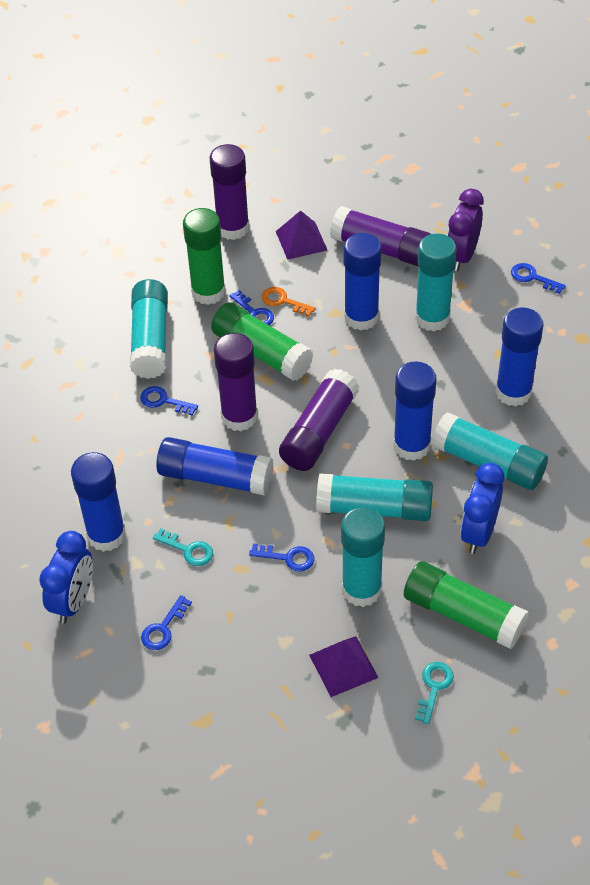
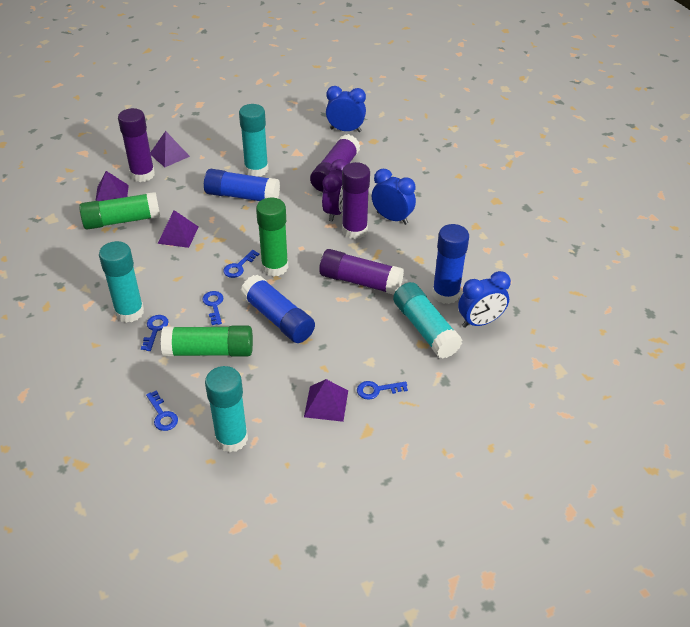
blue clock: 2 -> 3
blue glue stick: 5 -> 3
orange key: 1 -> 0
purple pyramid: 2 -> 4
turquoise glue stick: 5 -> 4
turquoise key: 2 -> 0

